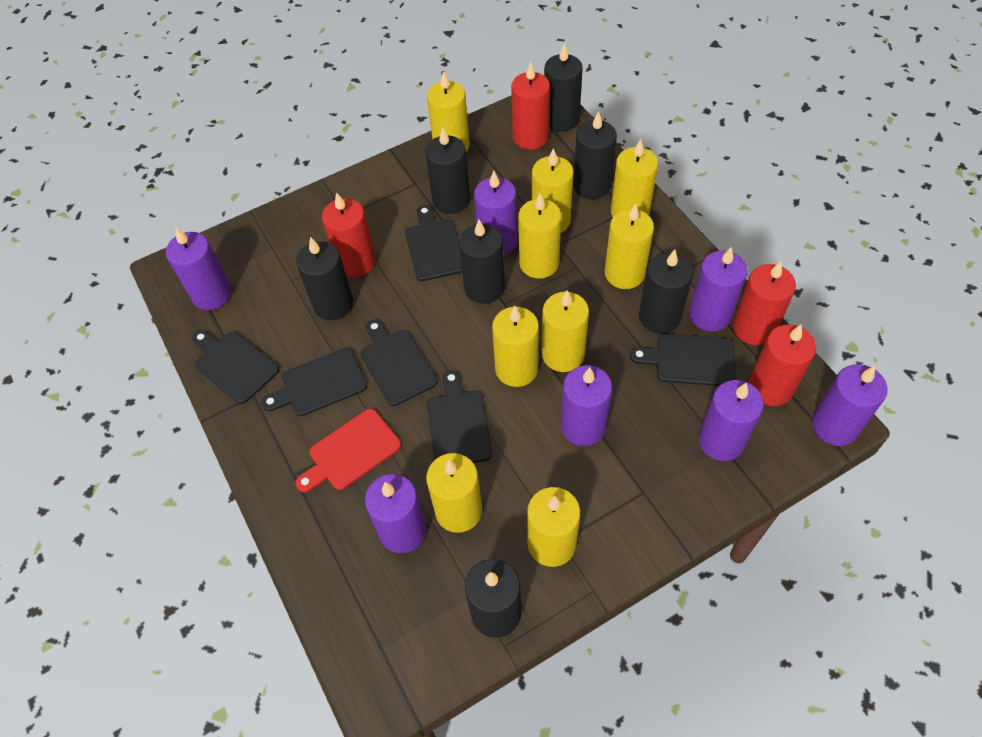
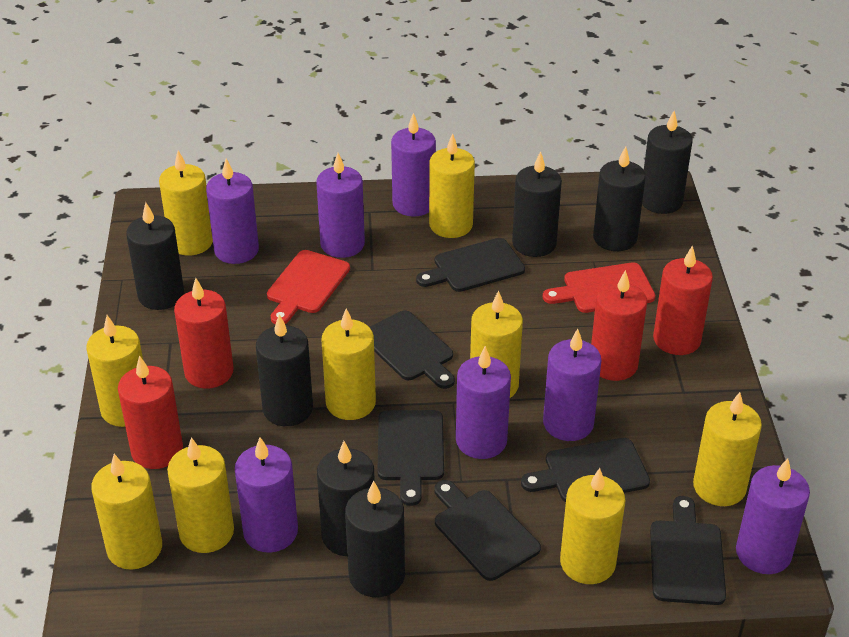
red cutting board: 1 -> 2

